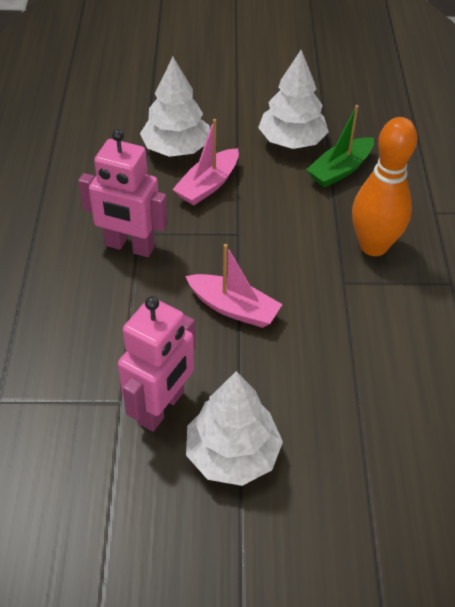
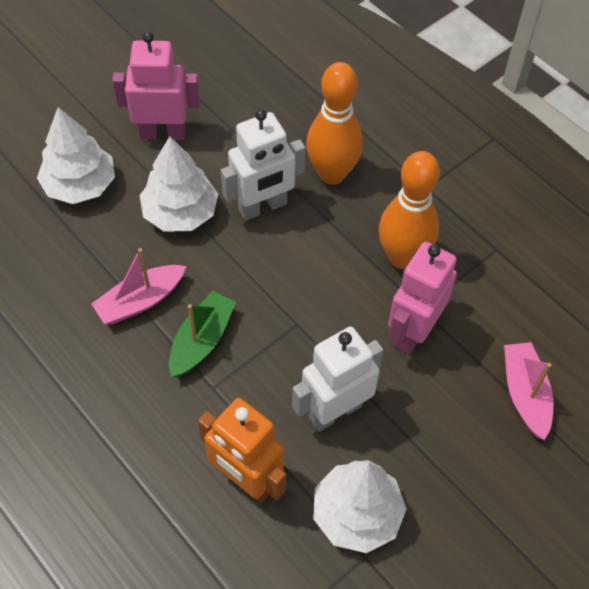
orange bowling pin: 1 -> 2
orange robot: 0 -> 1
white robot: 0 -> 2

